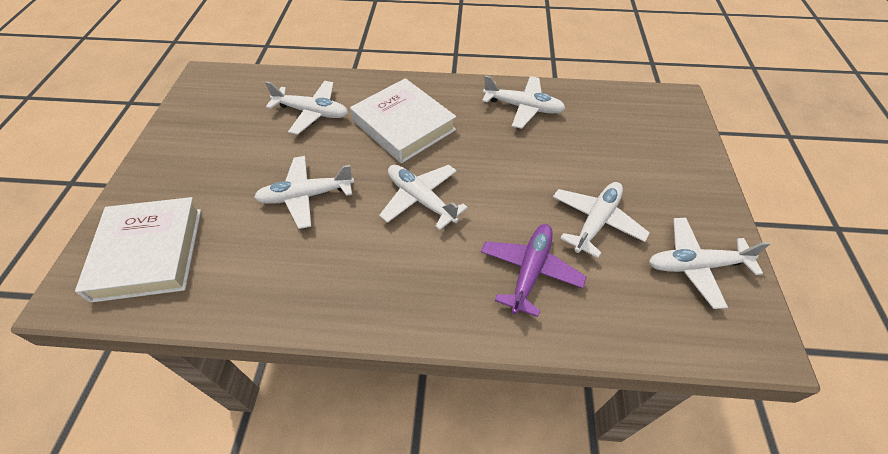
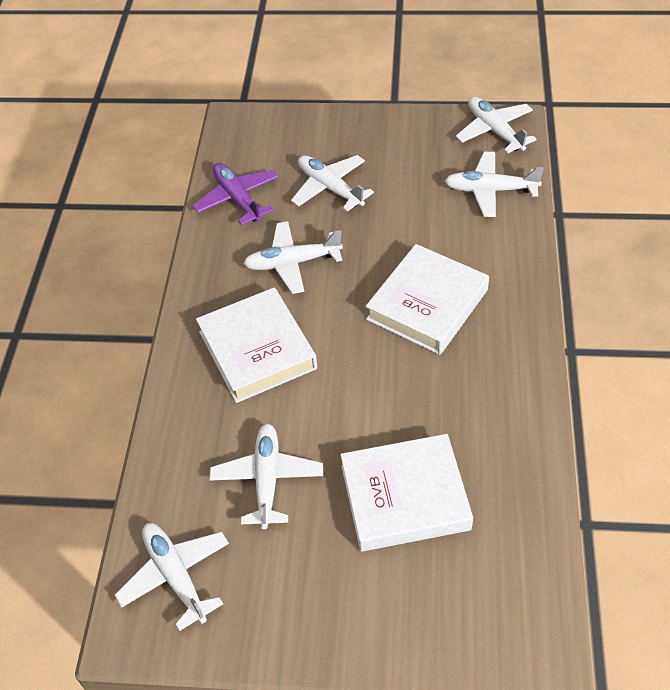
white book: 2 -> 3

